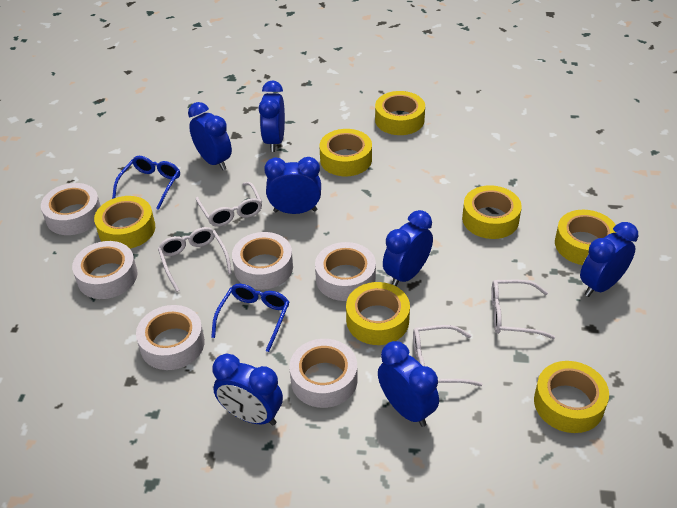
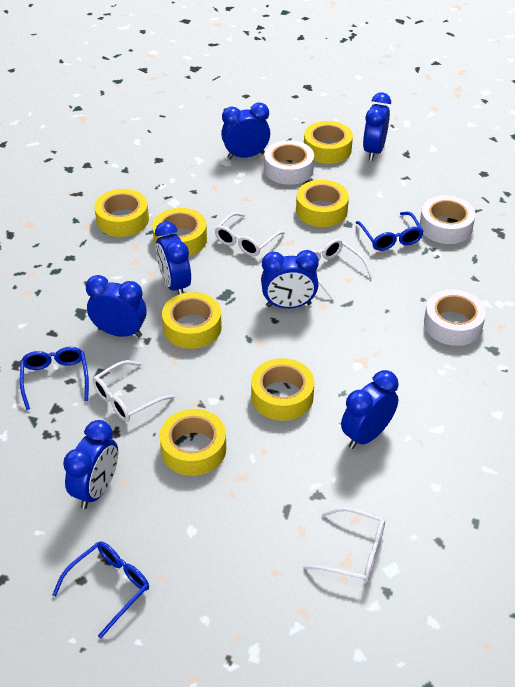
blue glasses: 2 -> 3
white tape: 6 -> 3

